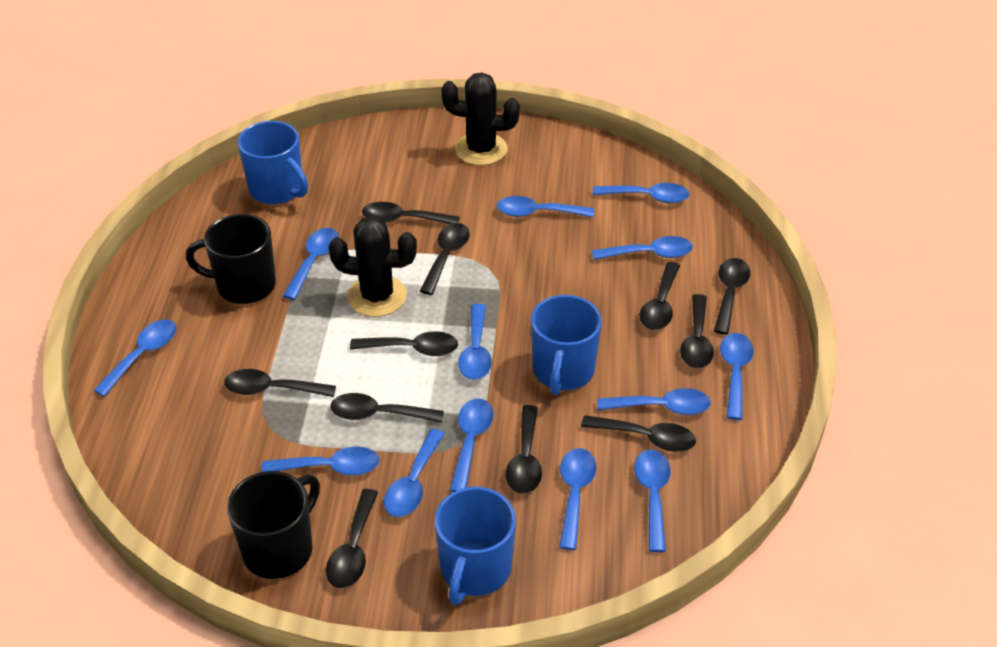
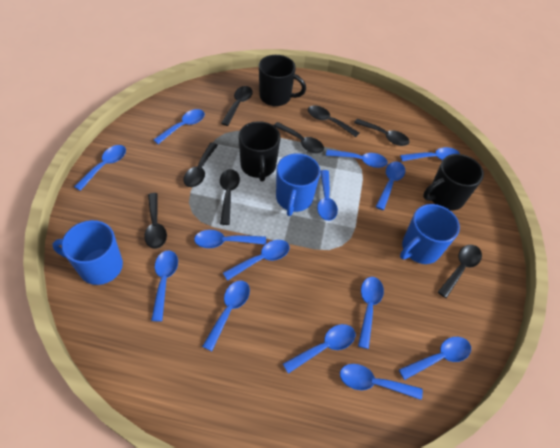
black cactus: 2 -> 0
black mug: 2 -> 3
black spoon: 11 -> 8
blue spoon: 13 -> 14

